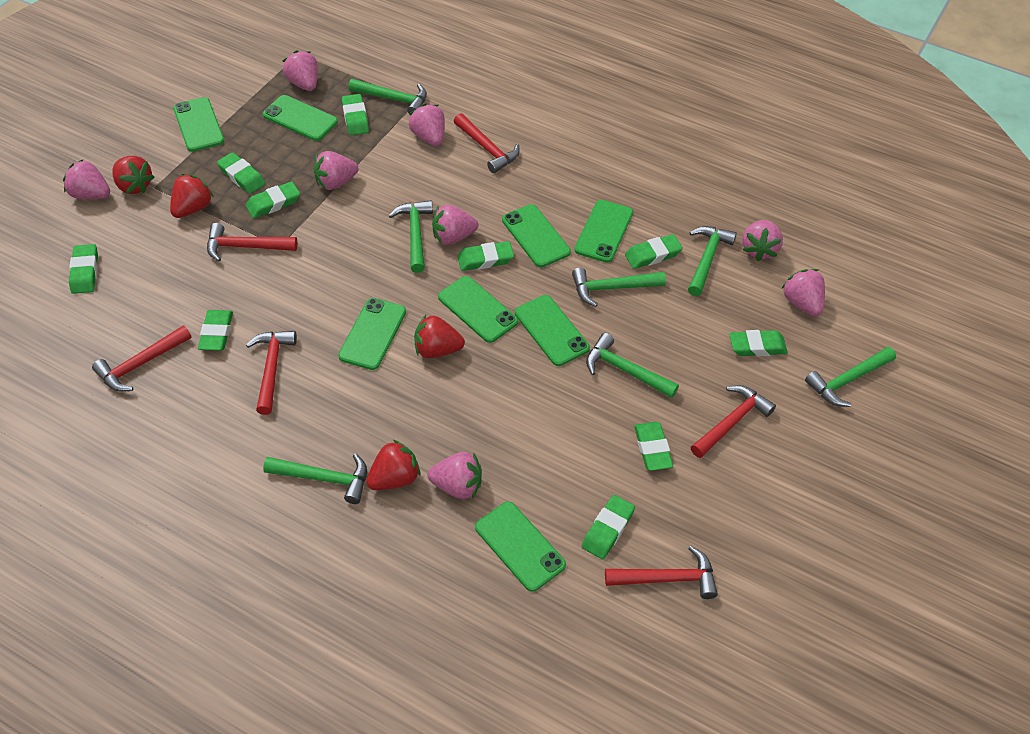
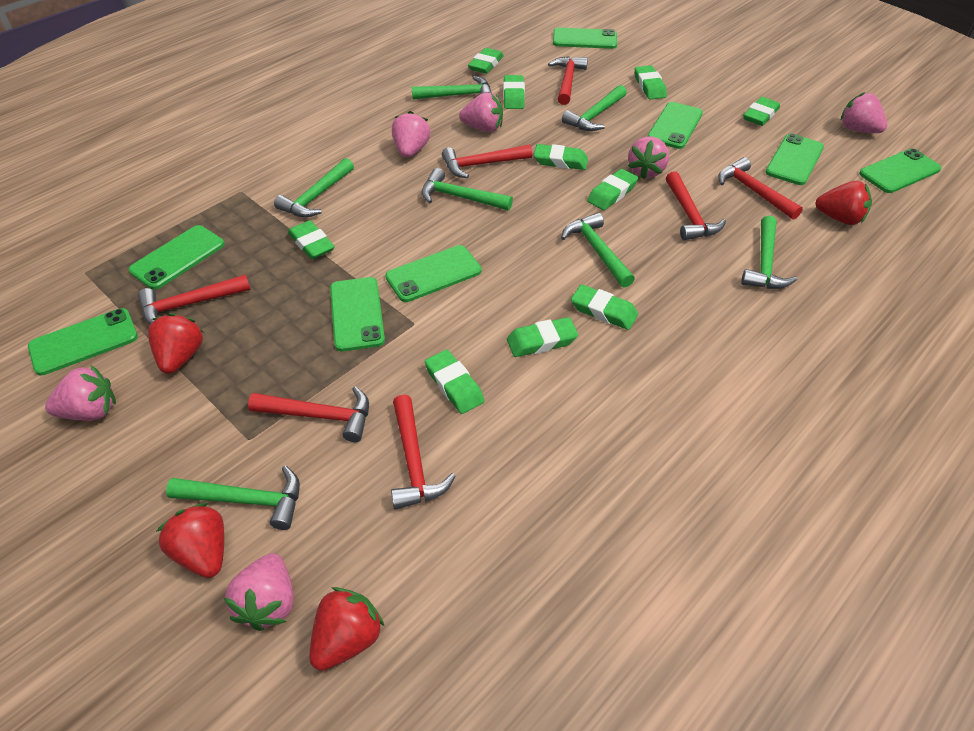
pink strawberry: 8 -> 6
red hammer: 6 -> 7

